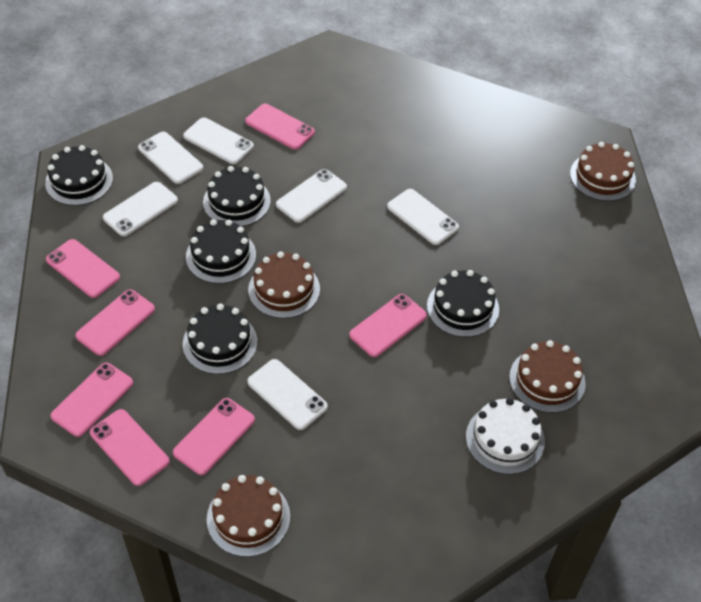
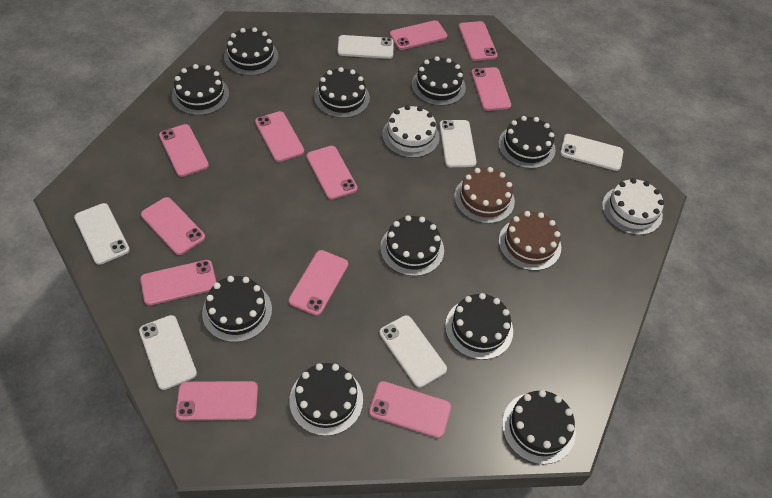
black cake: 5 -> 10
brown cake: 4 -> 2
pink phone: 7 -> 11
white cake: 1 -> 2

